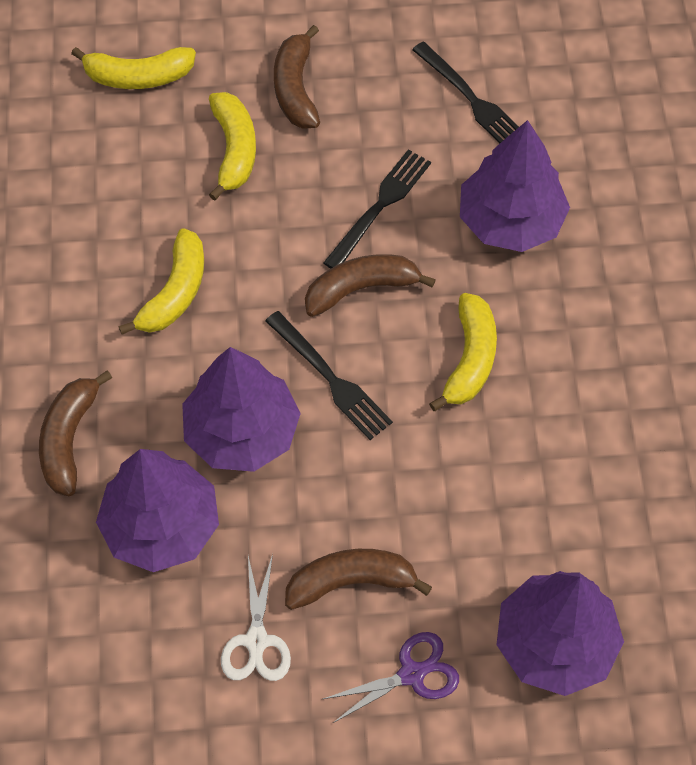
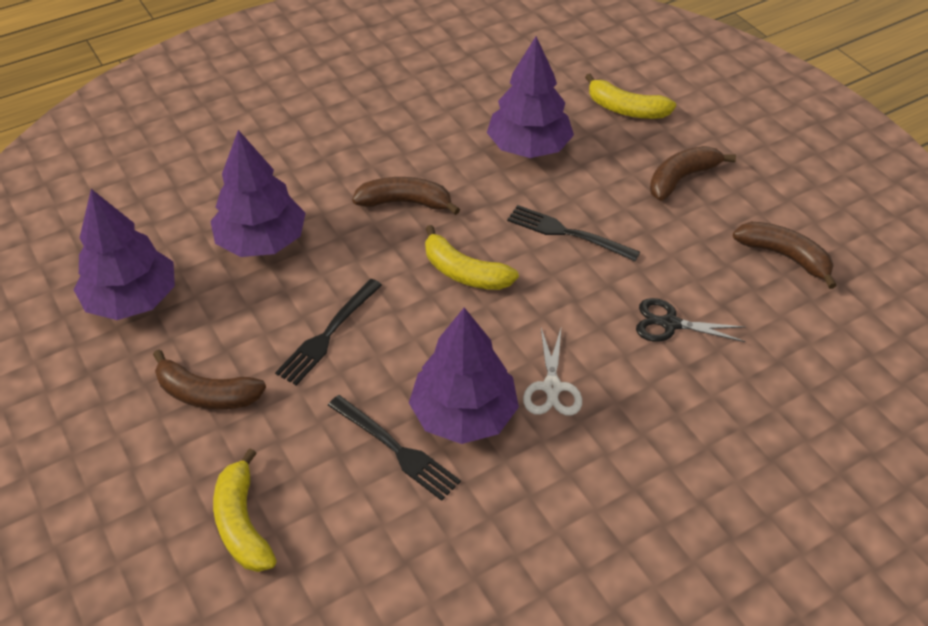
black scissors: 0 -> 1
purple scissors: 1 -> 0
yellow banana: 4 -> 3

